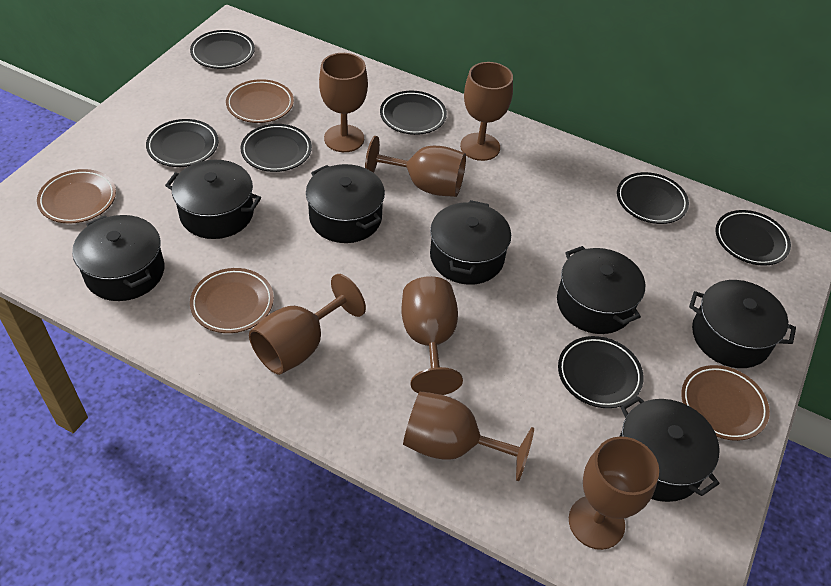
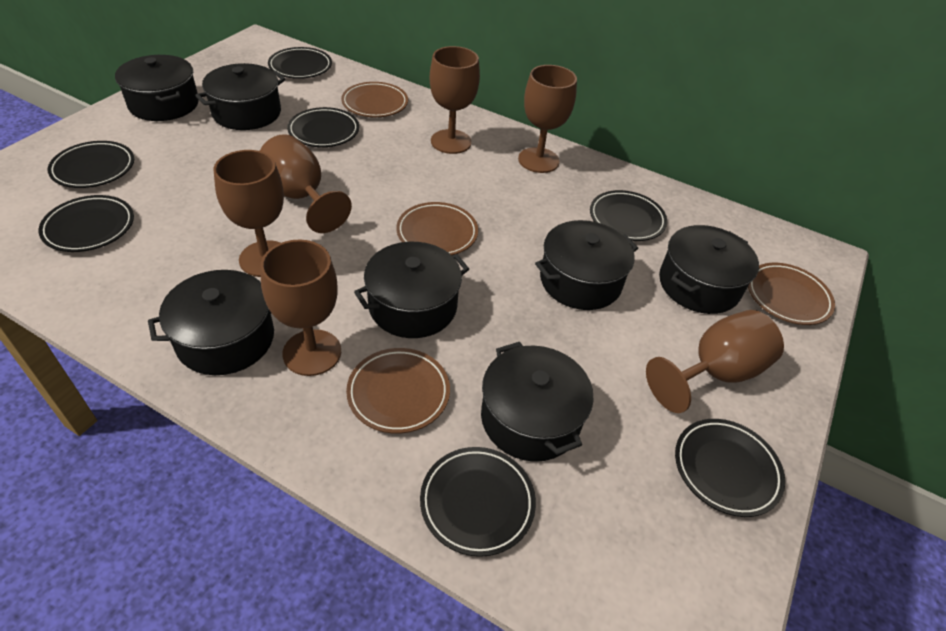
brown goblet: 7 -> 6

